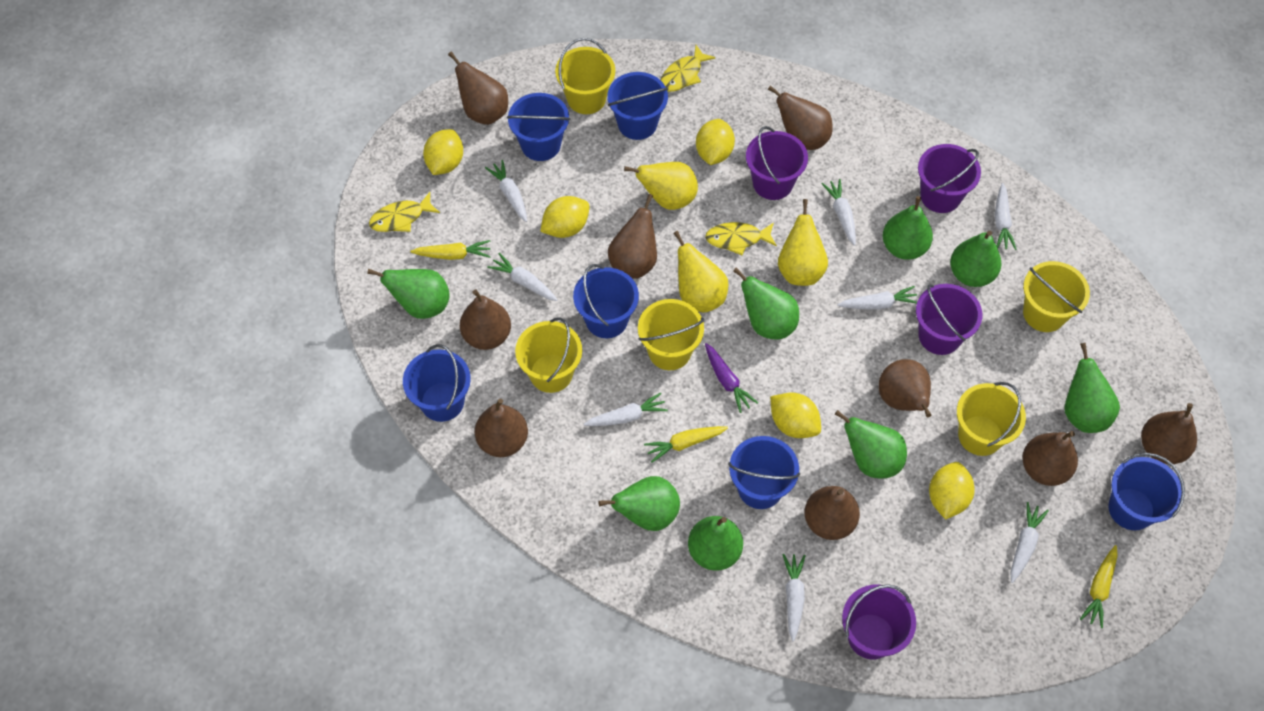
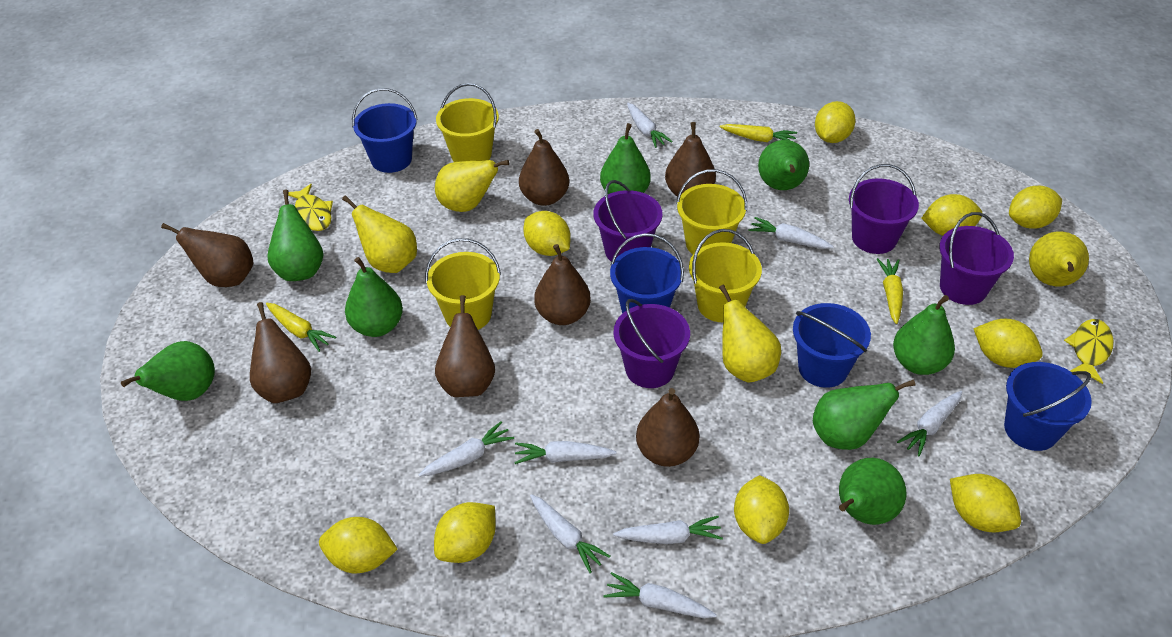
blue bucket: 6 -> 4
brown pear: 9 -> 7
purple carrot: 1 -> 0
yellow bucket: 5 -> 4
yellow fish: 3 -> 2
yellow lemon: 5 -> 9
yellow pear: 3 -> 4

